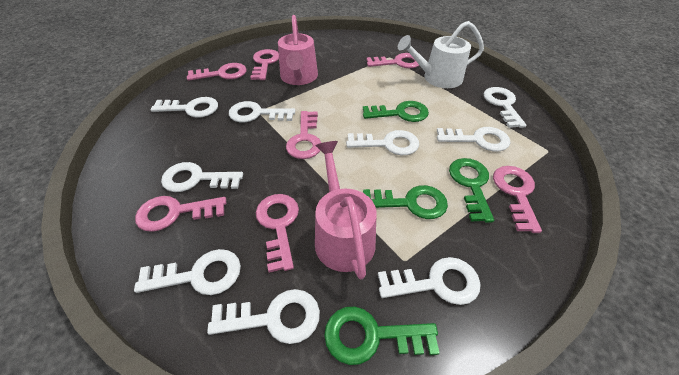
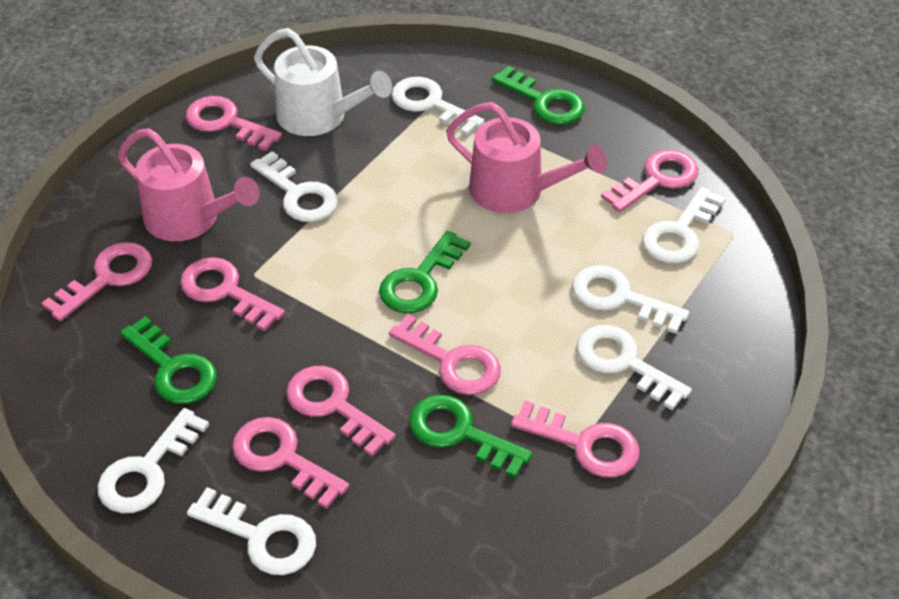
pink key: 7 -> 8
white key: 9 -> 7

